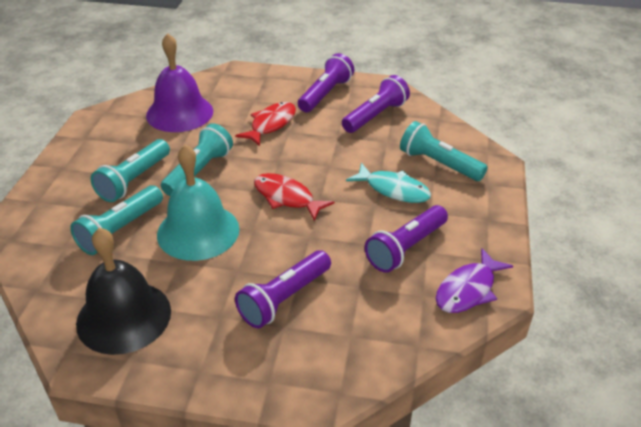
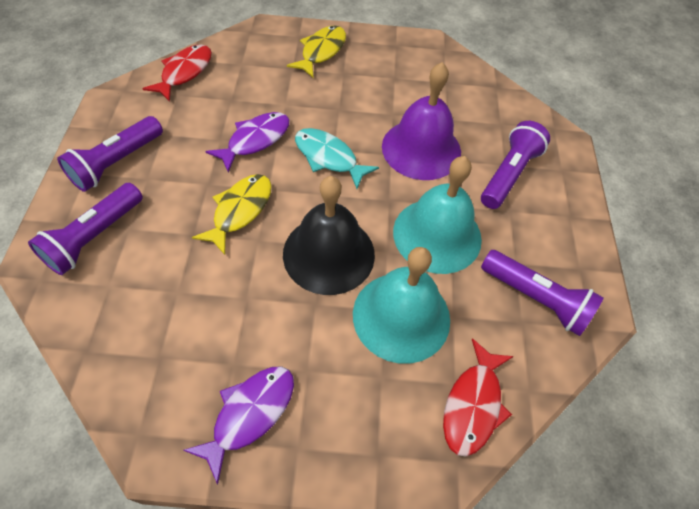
purple fish: 1 -> 2
turquoise bell: 1 -> 2
turquoise flashlight: 4 -> 0
yellow fish: 0 -> 2

